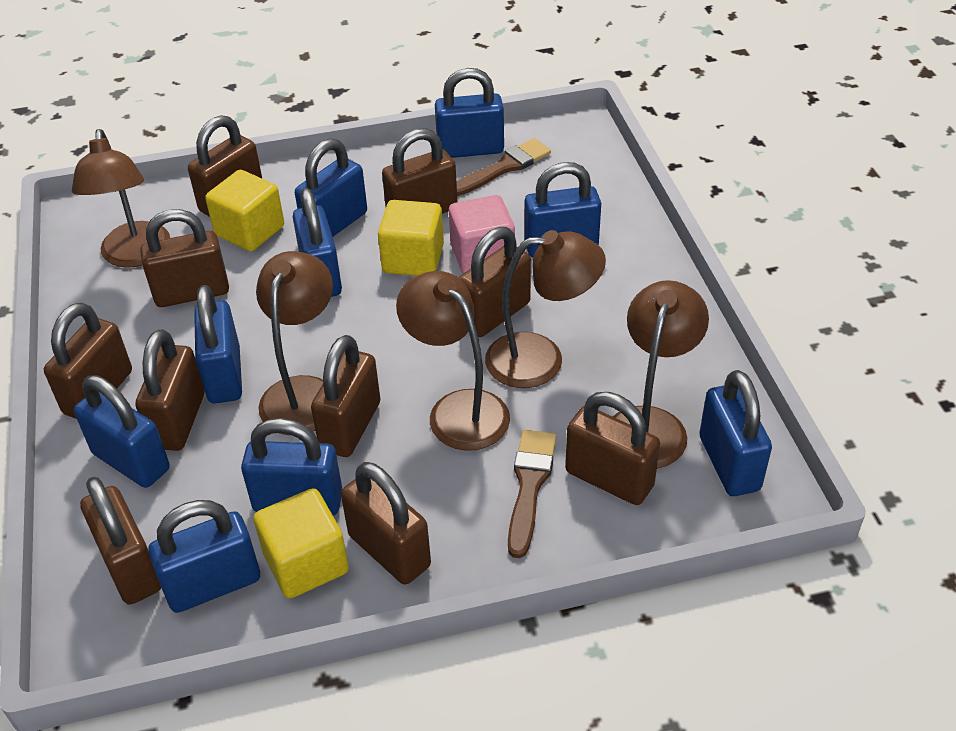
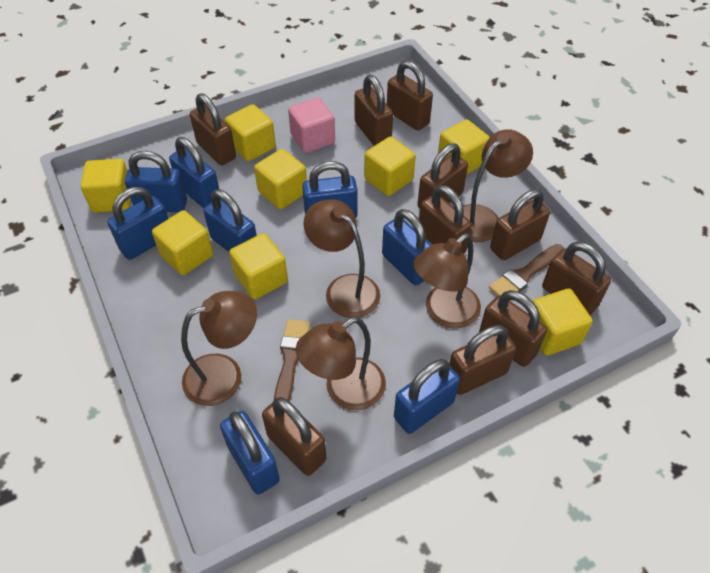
blue padlock: 9 -> 8
yellow cube: 3 -> 8

